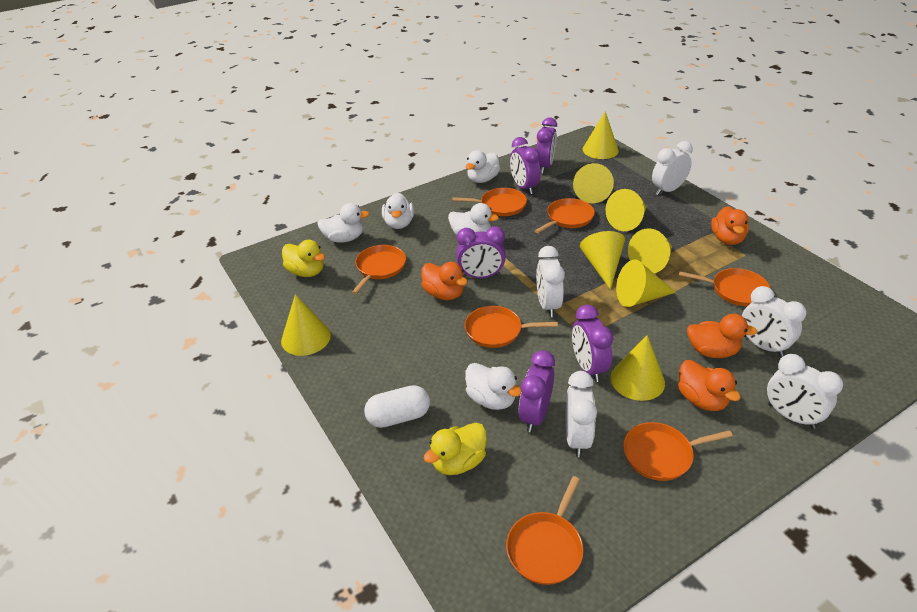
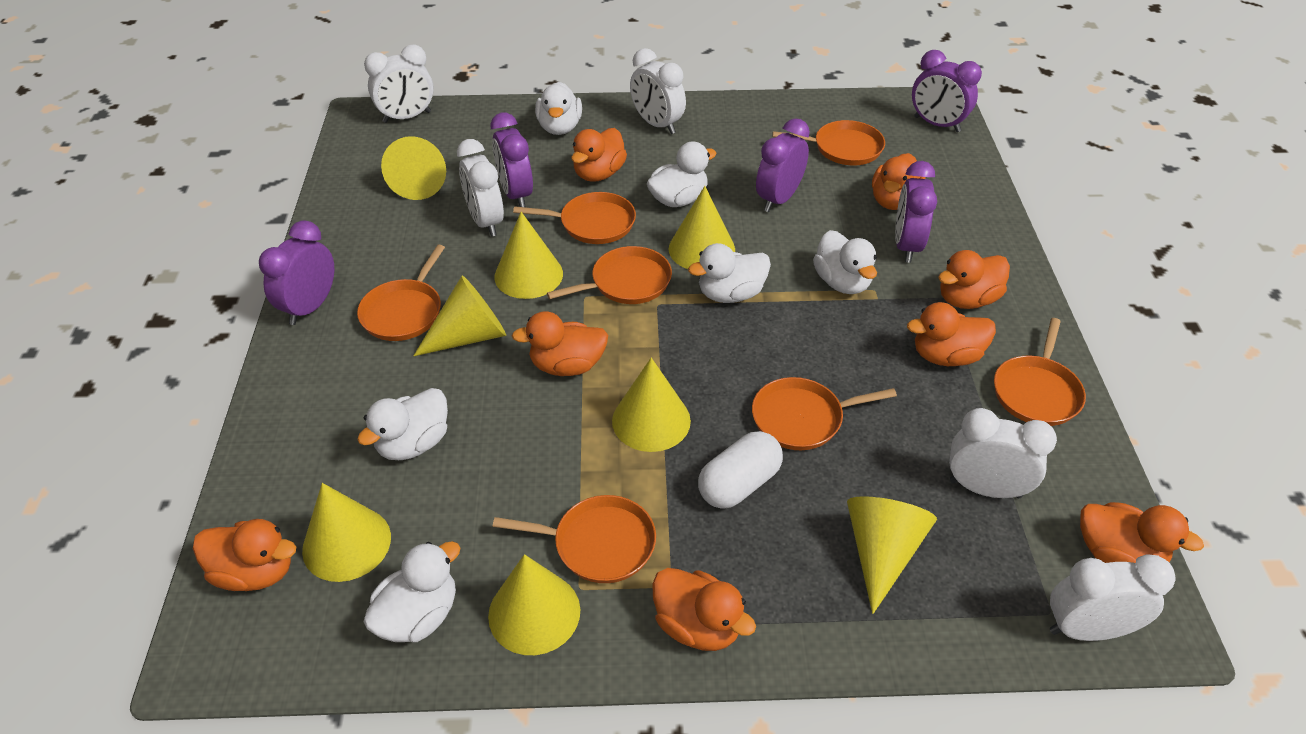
orange duck: 4 -> 8
white duck: 5 -> 6
yellow duck: 2 -> 0

